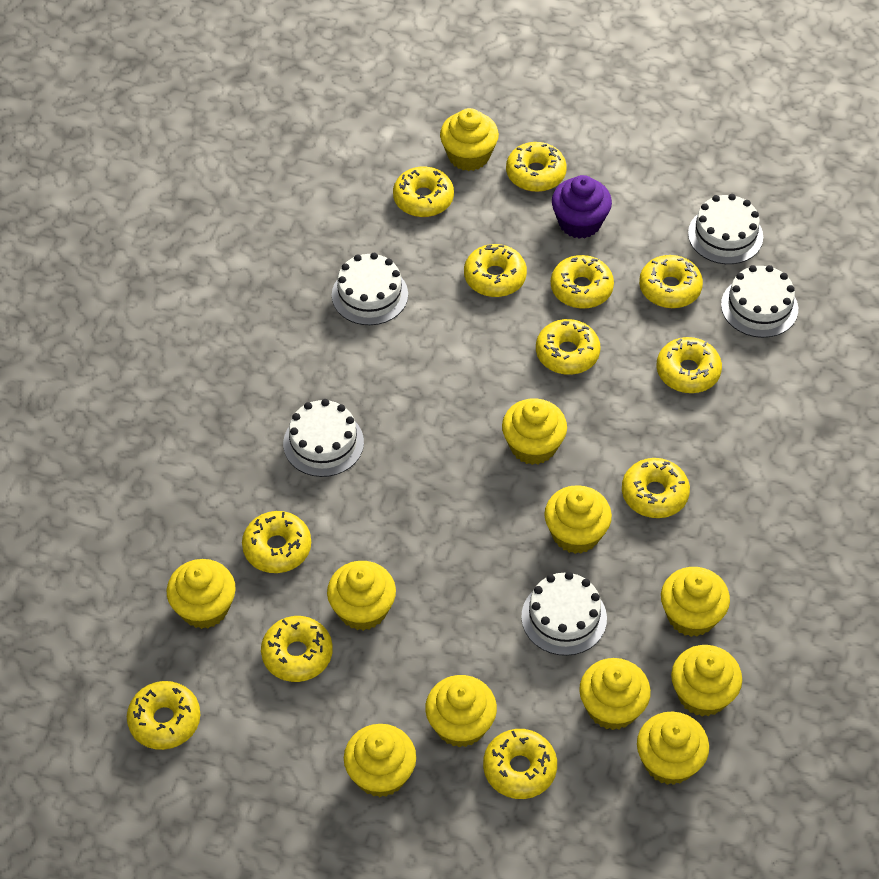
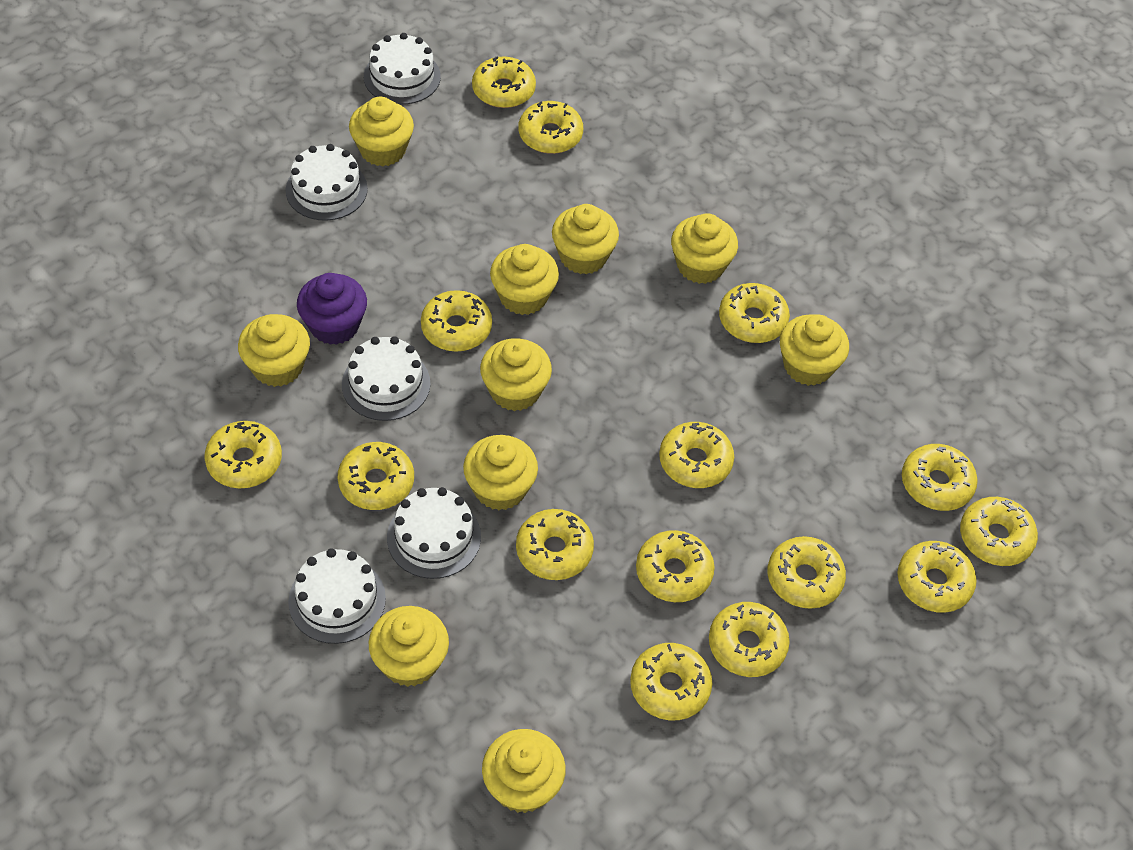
yellow cupcake: 11 -> 10
yellow donut: 12 -> 15

